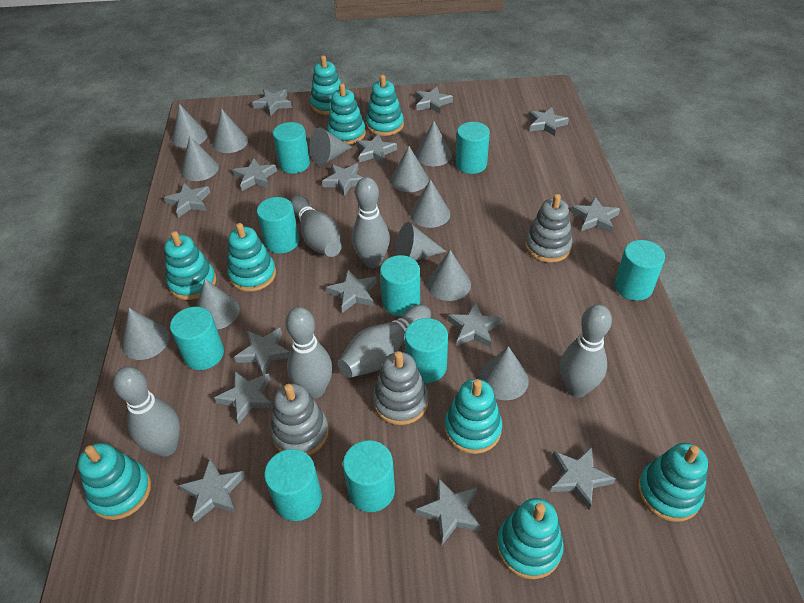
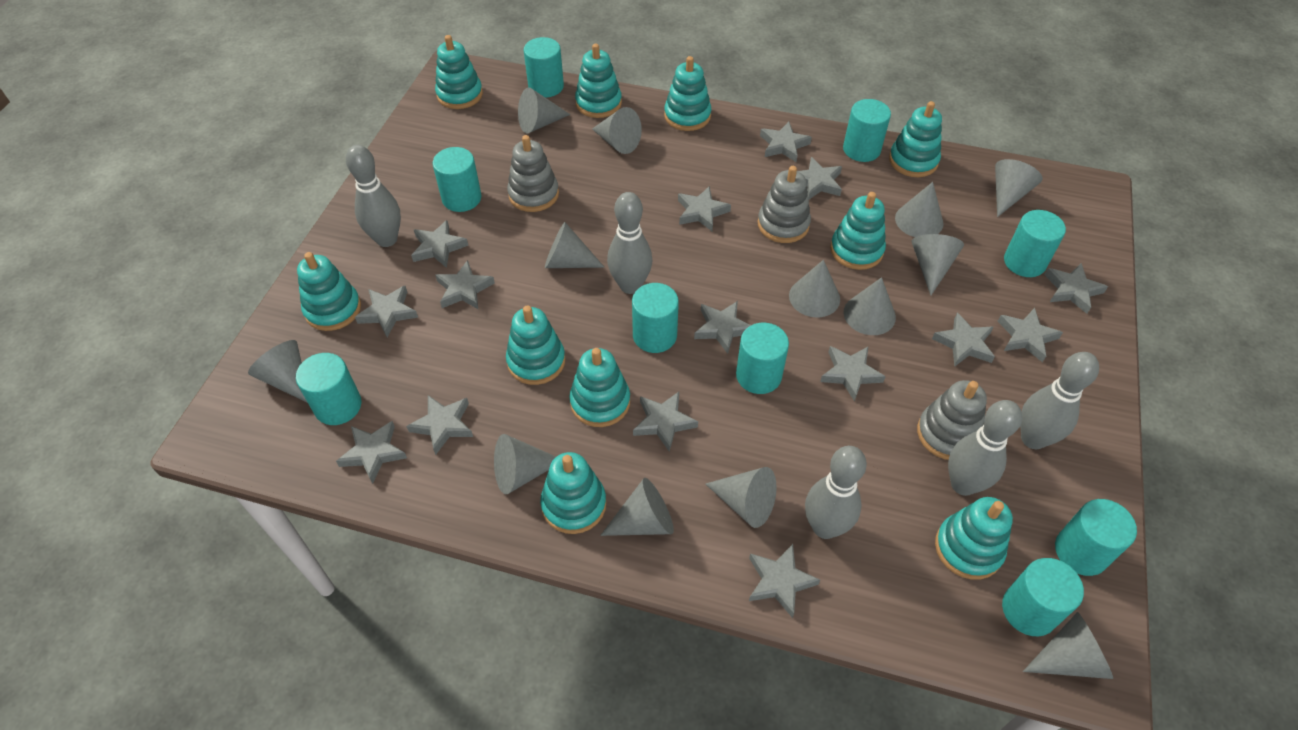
grey bowling pin: 6 -> 5
grey cone: 12 -> 13
turquoise stacking toy: 9 -> 10

